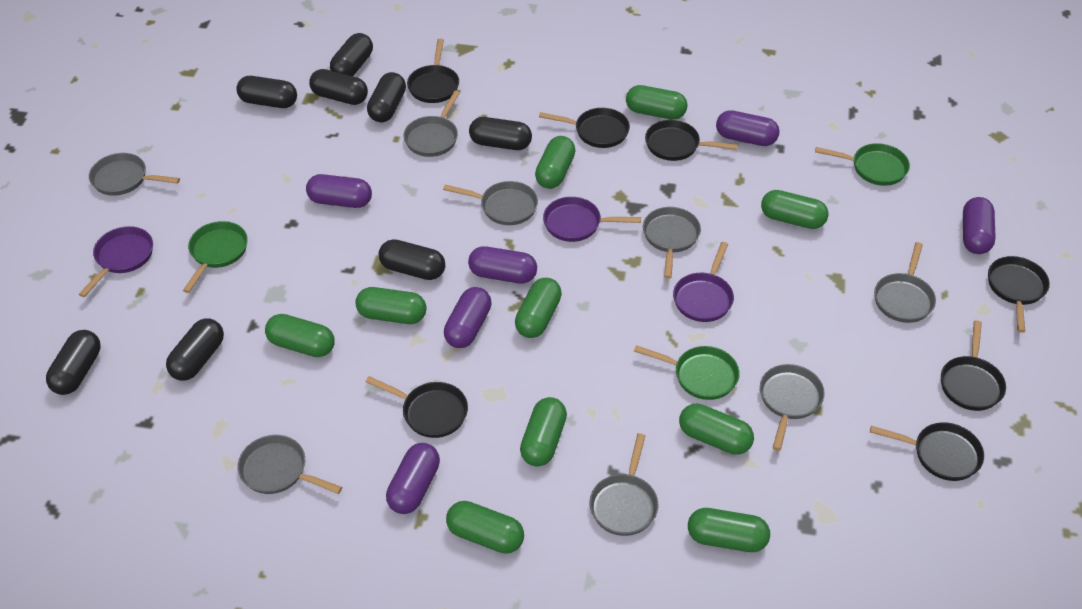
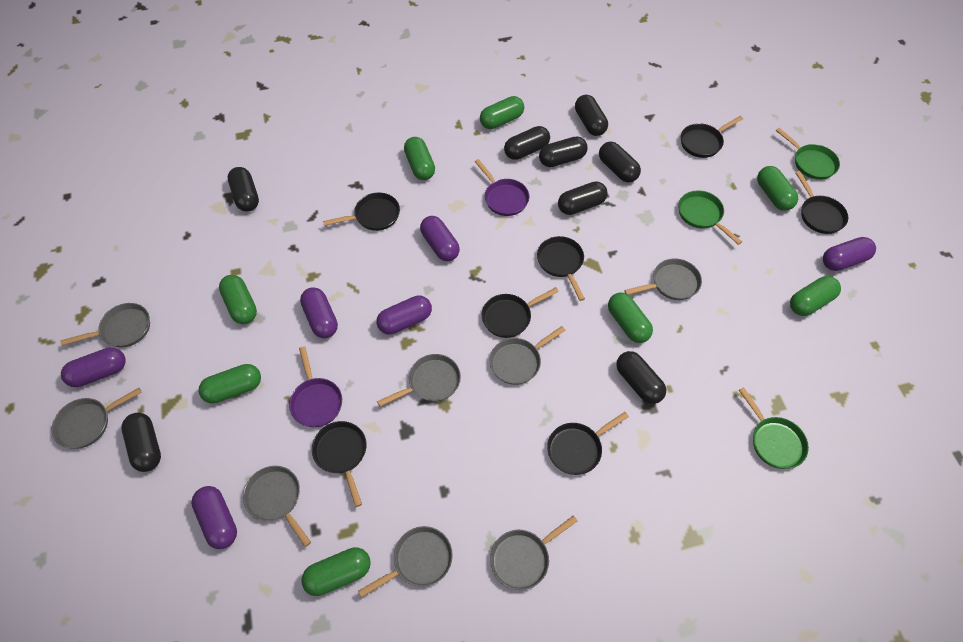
green capsule: 10 -> 8
purple pan: 3 -> 2

